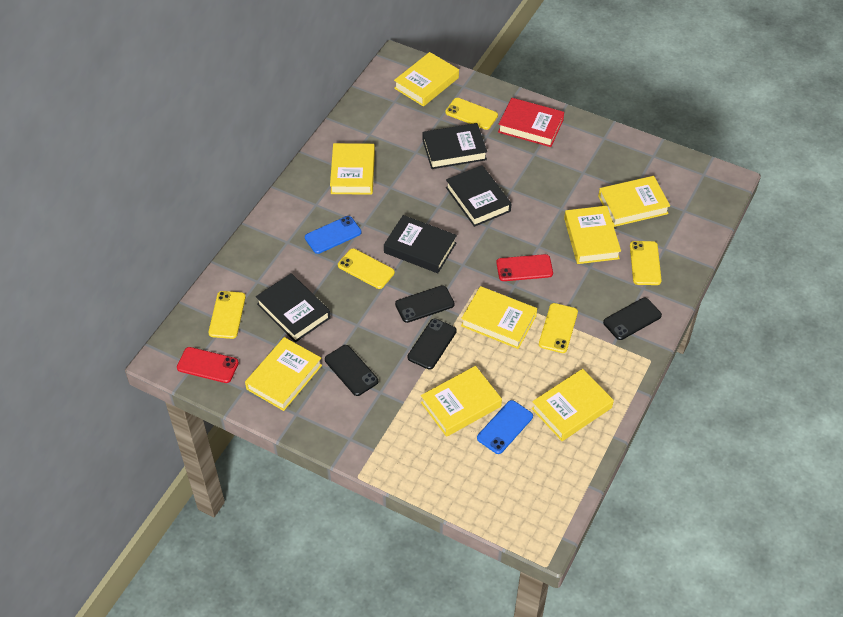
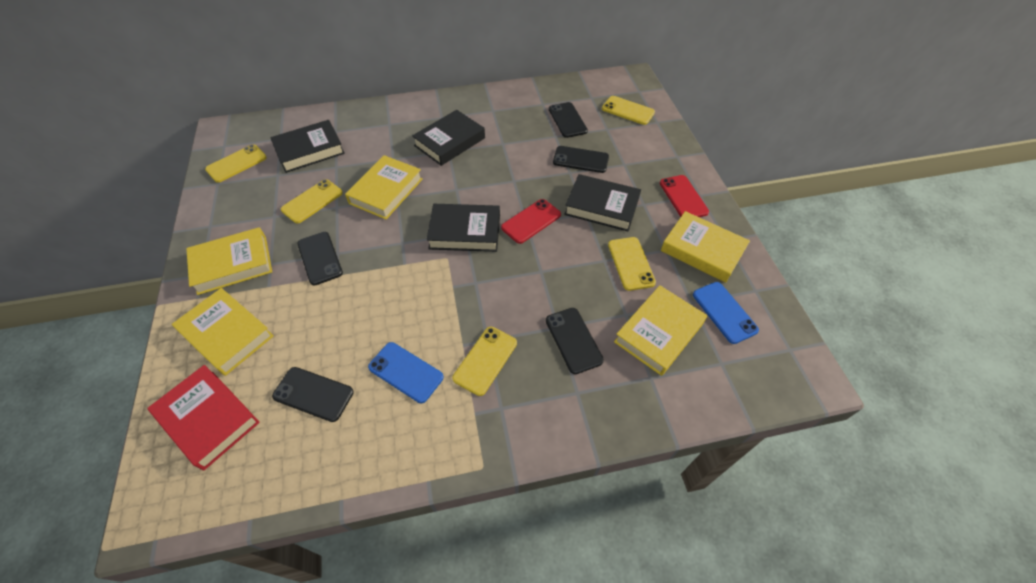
black phone: 4 -> 5
yellow book: 8 -> 5

